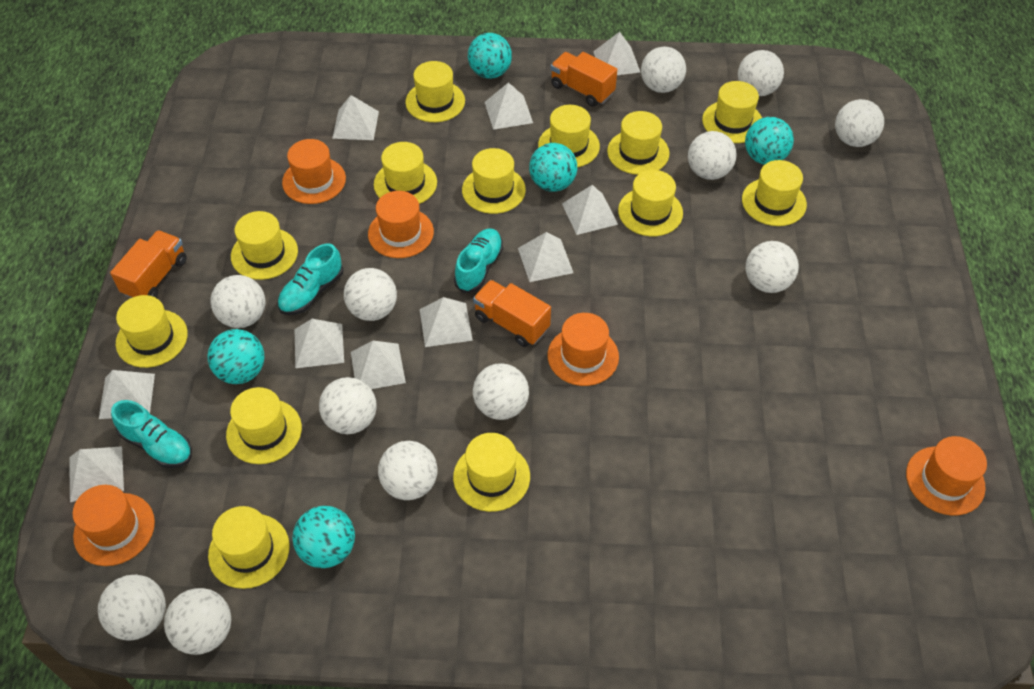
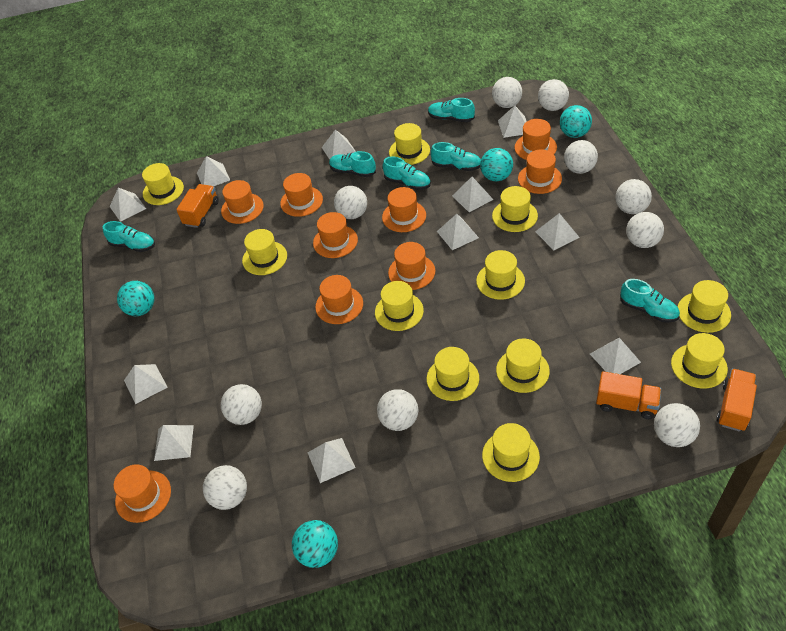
orange hat: 5 -> 9
turquoise ball: 5 -> 4
turquoise shoe: 3 -> 6
white ball: 12 -> 10
white pyramid: 10 -> 11
yellow hat: 13 -> 11

